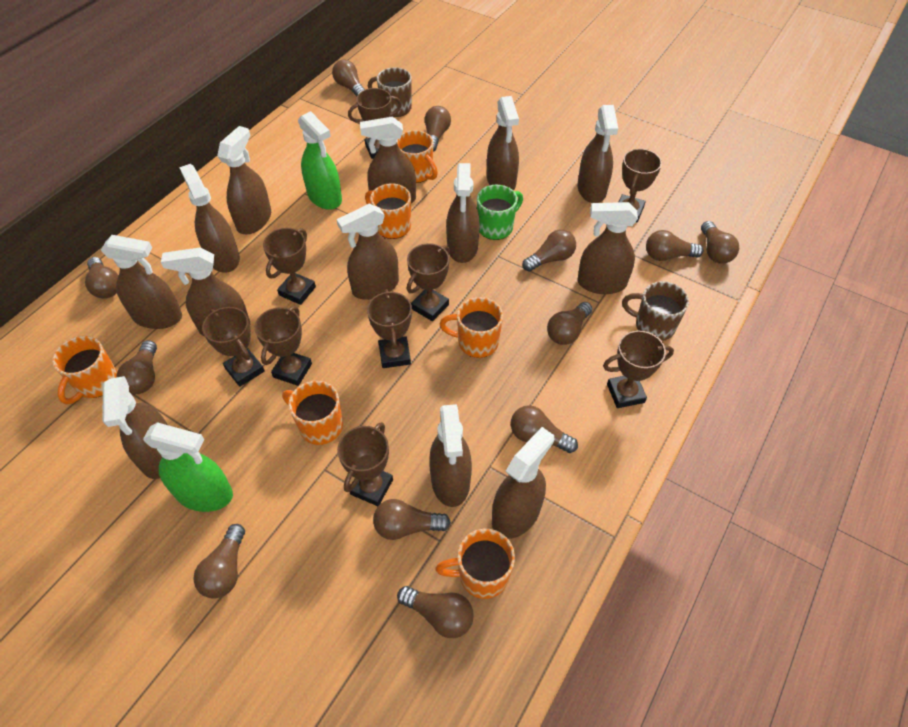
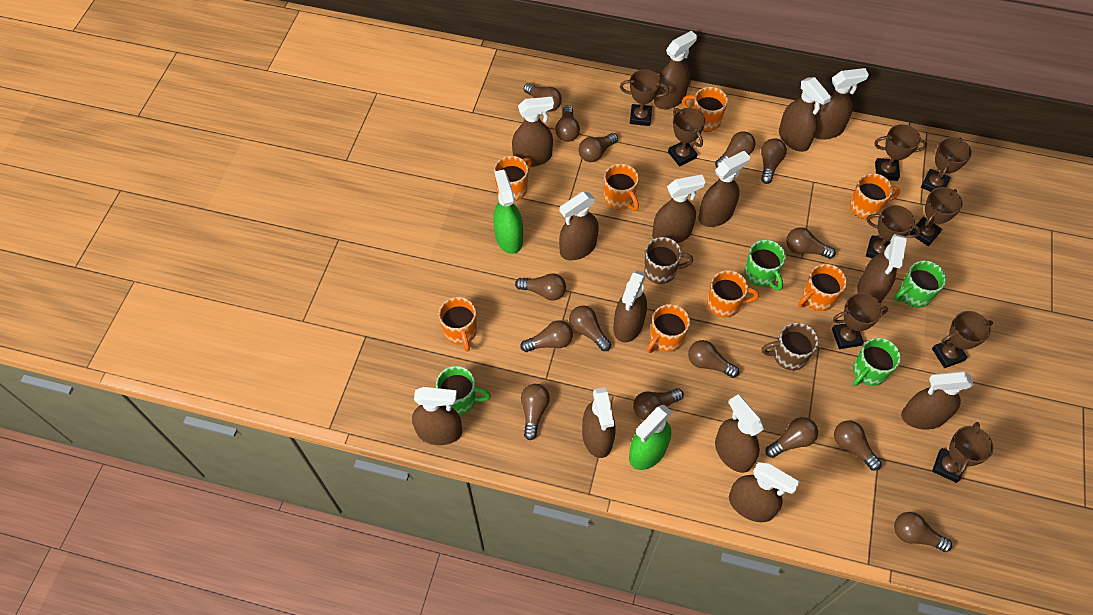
brown light bulb: 12 -> 15
brown spray bottle: 13 -> 14
green mug: 1 -> 4
orange mug: 6 -> 8

